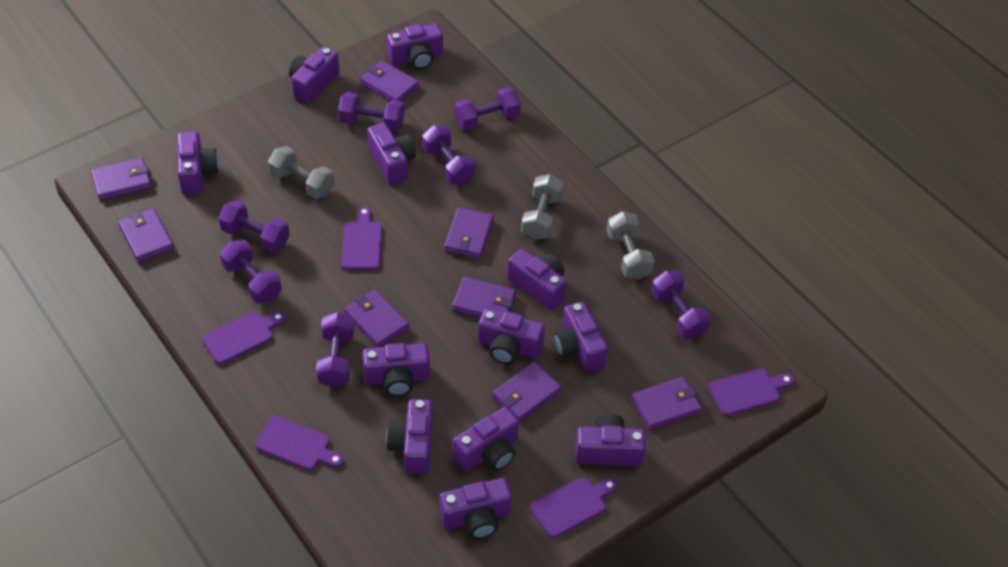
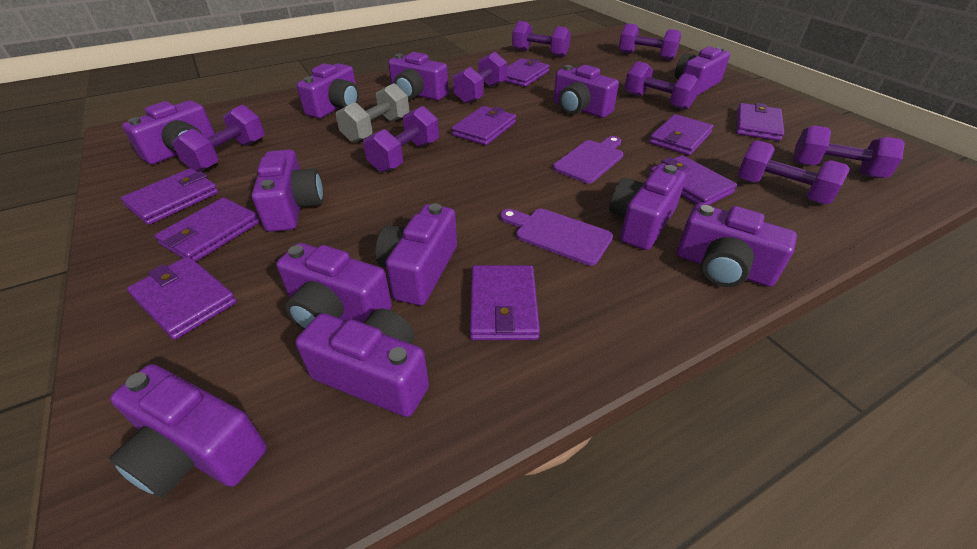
grey dumbbell: 3 -> 1
purple cutting board: 5 -> 2
purple dumbbell: 7 -> 8
purple wallet: 8 -> 9

